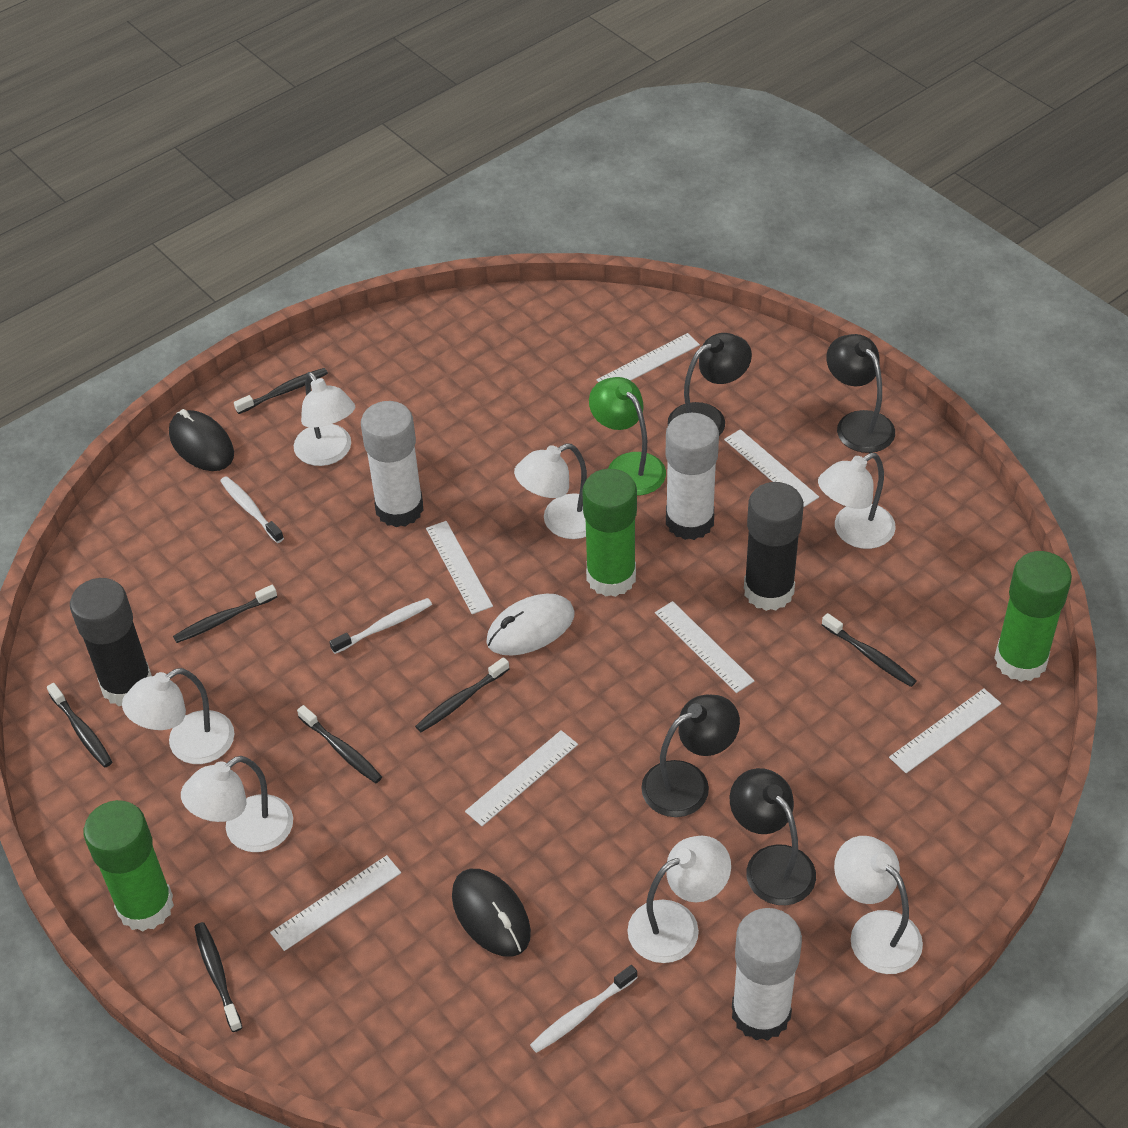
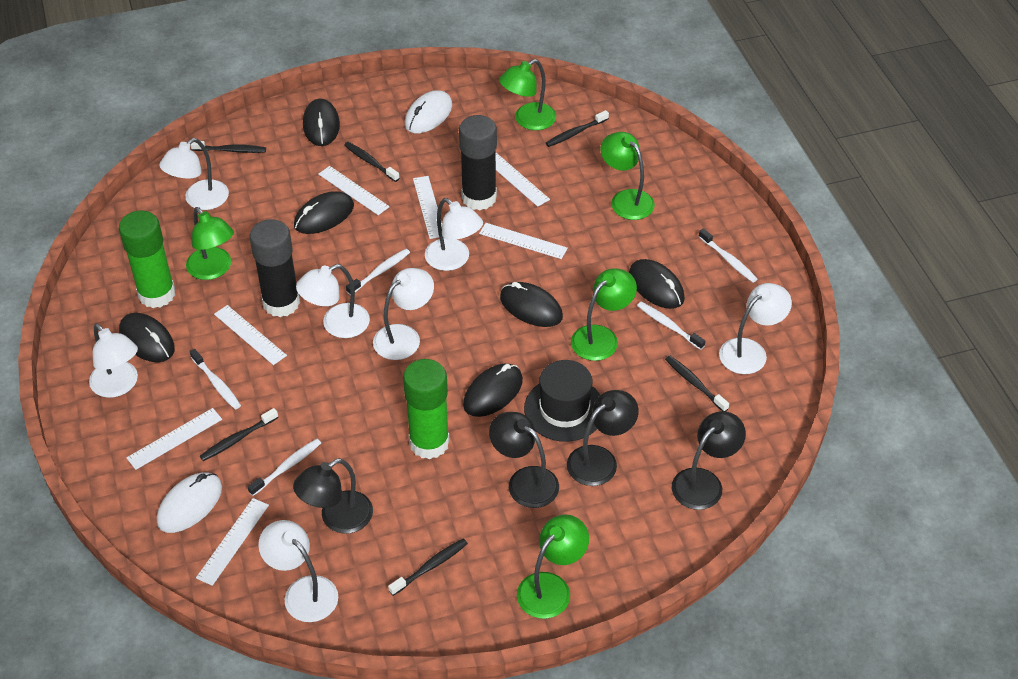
black hat: 0 -> 1
black mouse: 2 -> 6
black toothbrush: 7 -> 6
green glue stick: 3 -> 2
green lamp: 1 -> 5
white glue stick: 3 -> 0
white mouse: 1 -> 2
white toothbrush: 3 -> 5

